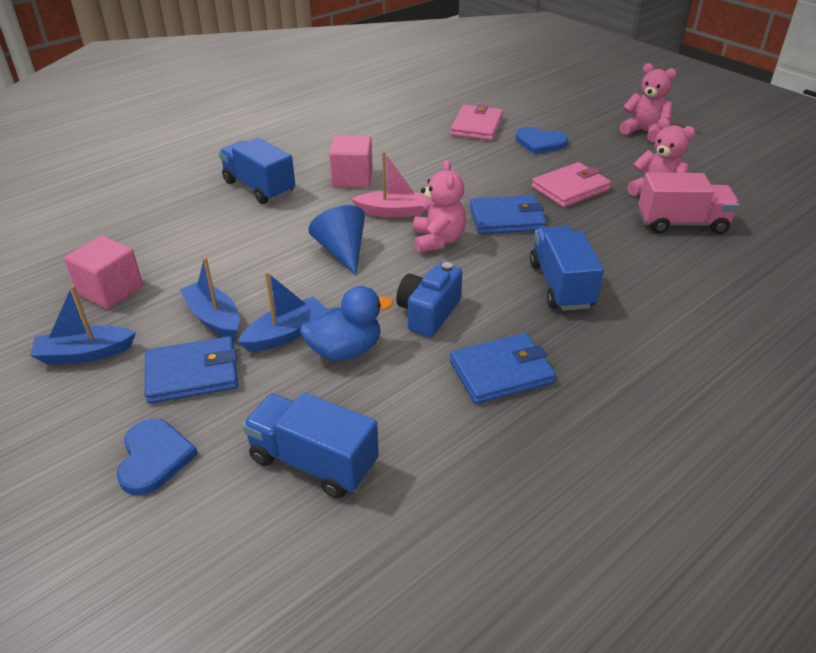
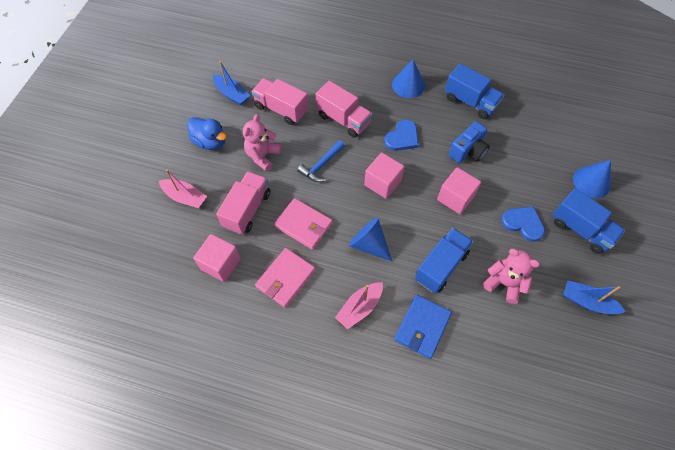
blue boat: 3 -> 2
blue cone: 1 -> 3
blue hammer: 0 -> 1
blue wallet: 3 -> 1
pink boat: 1 -> 2
pink cube: 2 -> 3
pink teddy bear: 3 -> 2
pink truck: 1 -> 3

